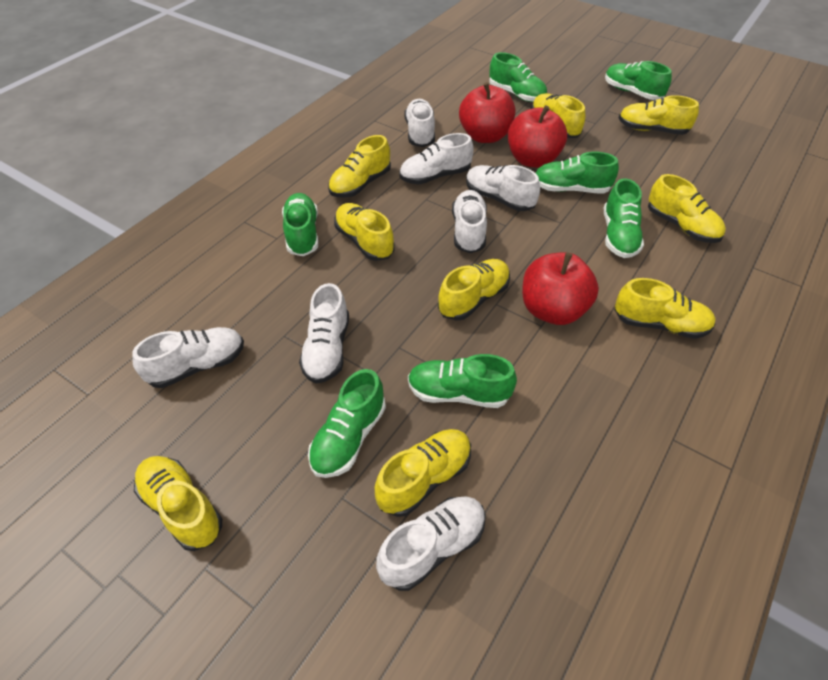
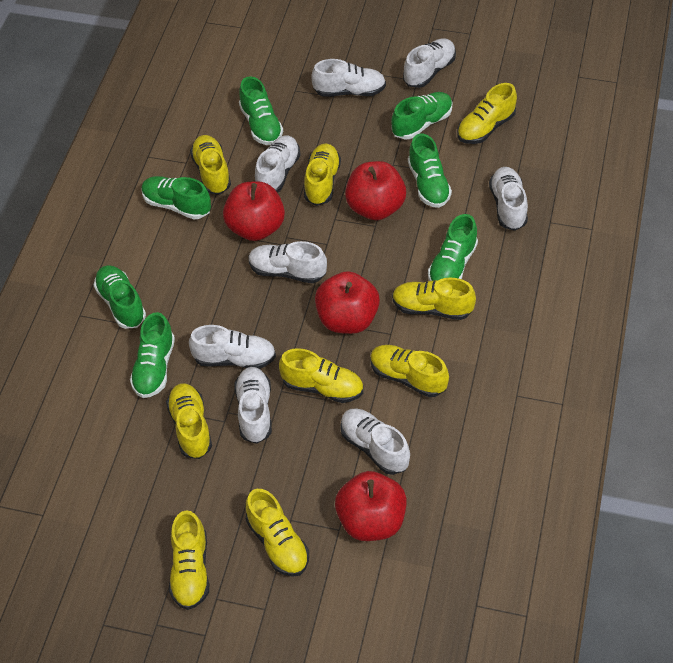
red apple: 3 -> 4
white shoe: 7 -> 8

